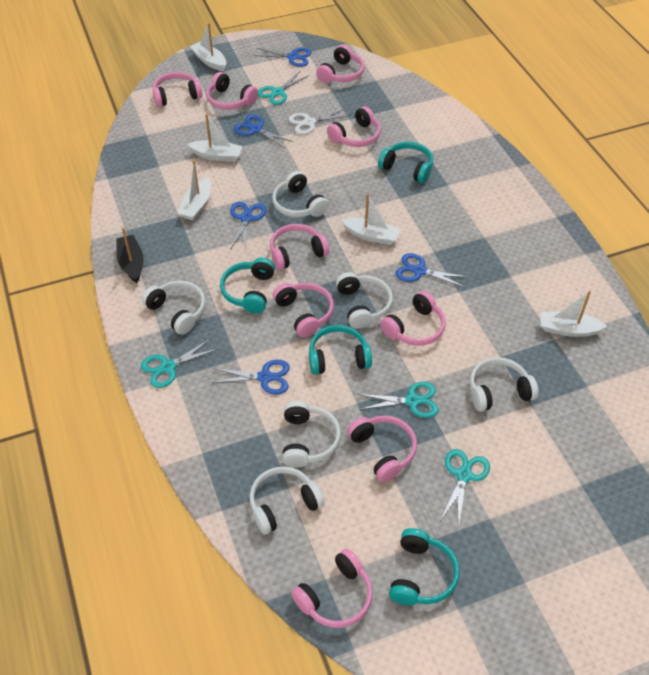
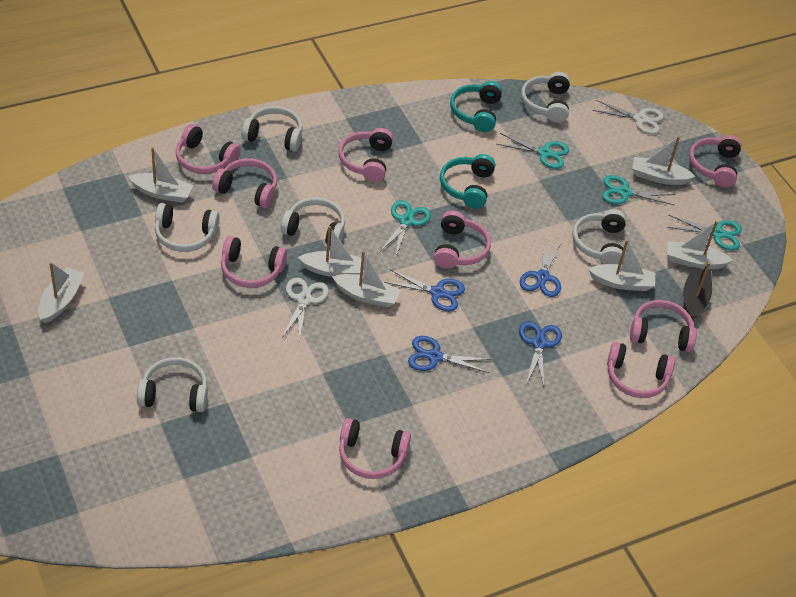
blue scissors: 5 -> 4
turquoise headphones: 4 -> 2
white boat: 5 -> 7
white scissors: 1 -> 2

